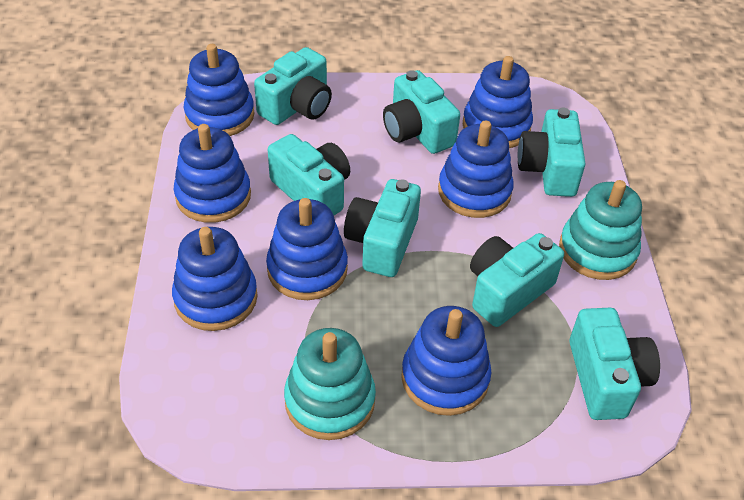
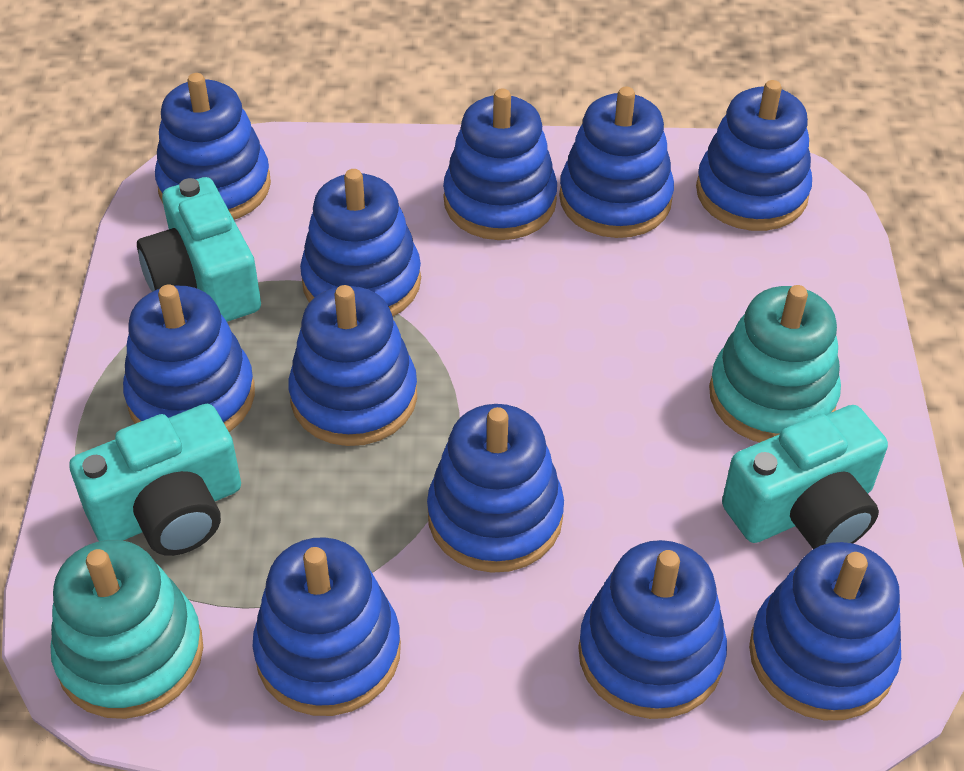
blue stacking toy: 7 -> 11
turquoise camera: 7 -> 3

